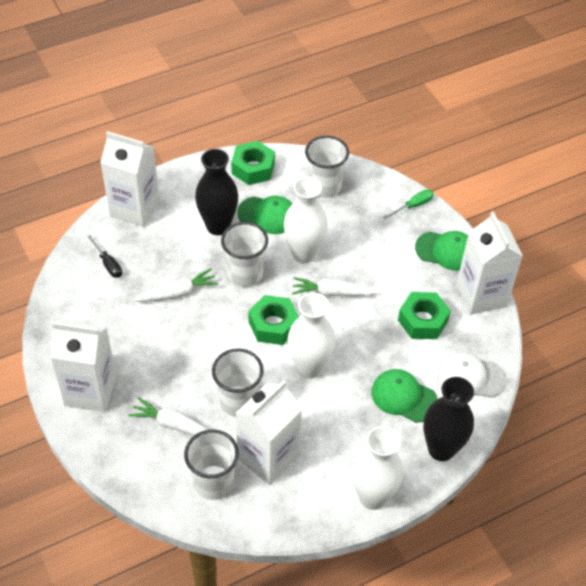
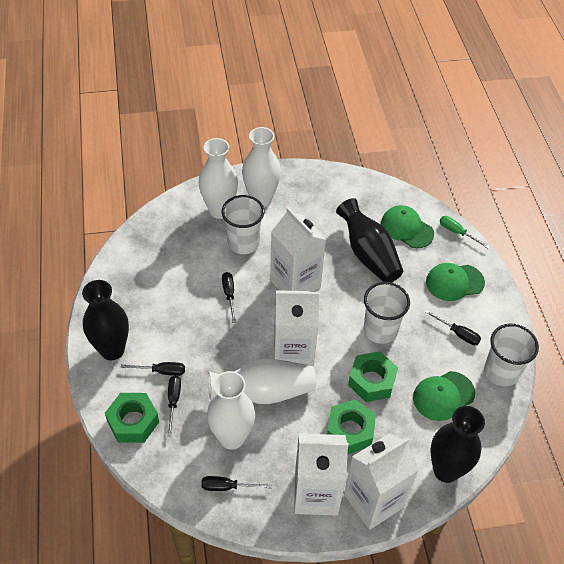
black screwdriver: 1 -> 5
black vase: 2 -> 3
white cap: 1 -> 0
white carrot: 3 -> 0
white cup: 4 -> 3
white vase: 3 -> 4

